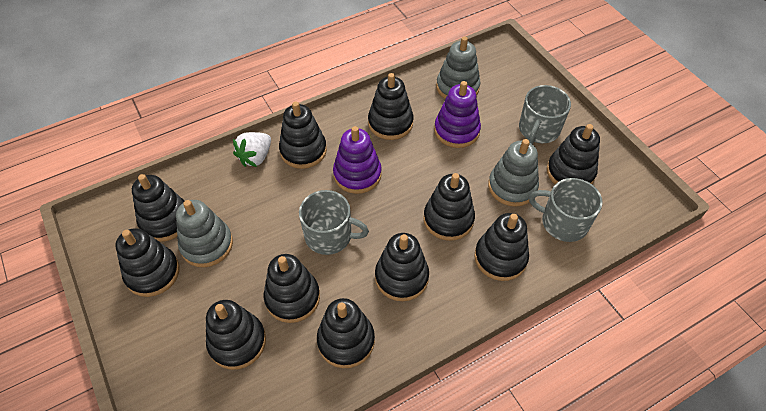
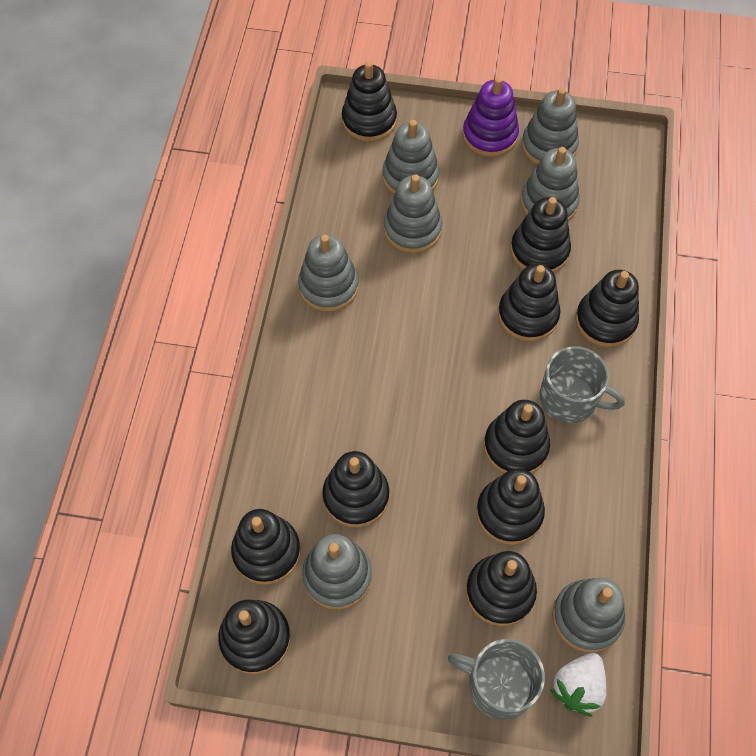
black stacking toy: 11 -> 10
grey mug: 3 -> 2
grey stacking toy: 3 -> 7
purple stacking toy: 2 -> 1

